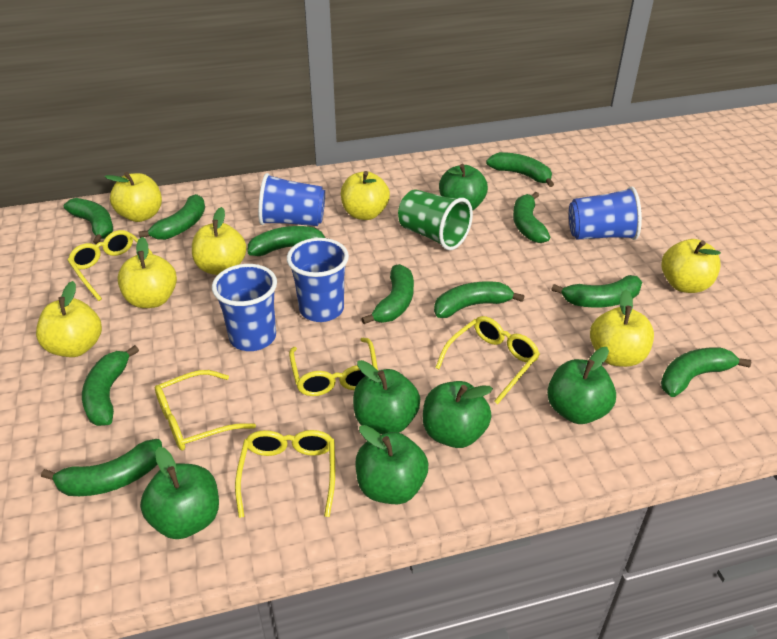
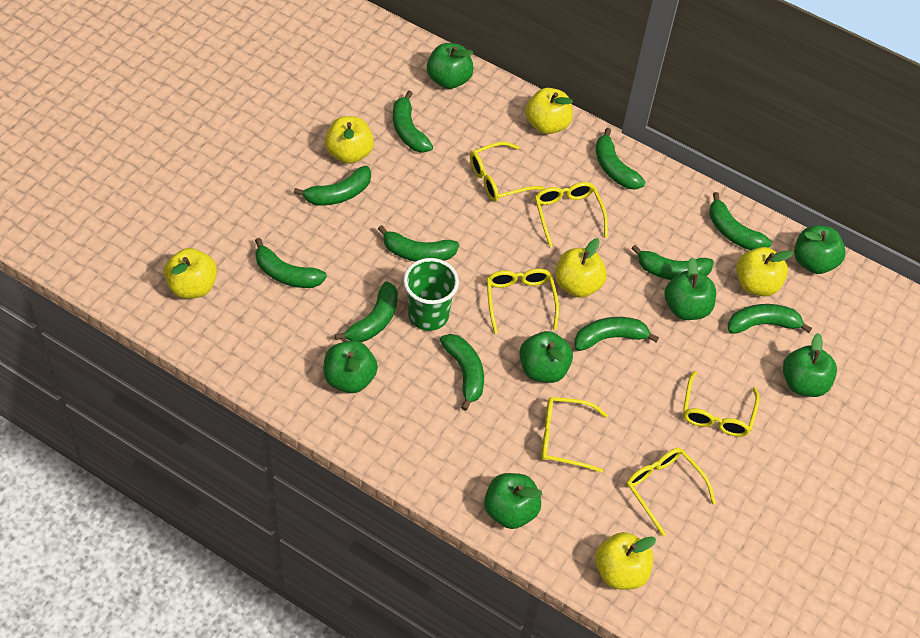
blue cup: 4 -> 0
green apple: 6 -> 7
yellow apple: 7 -> 6
yellow glasses: 5 -> 6

